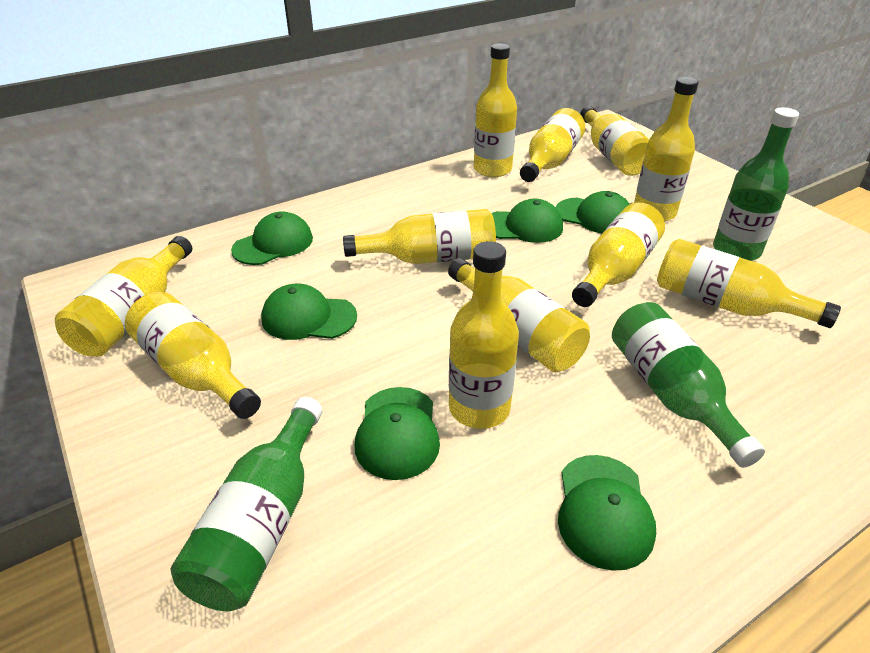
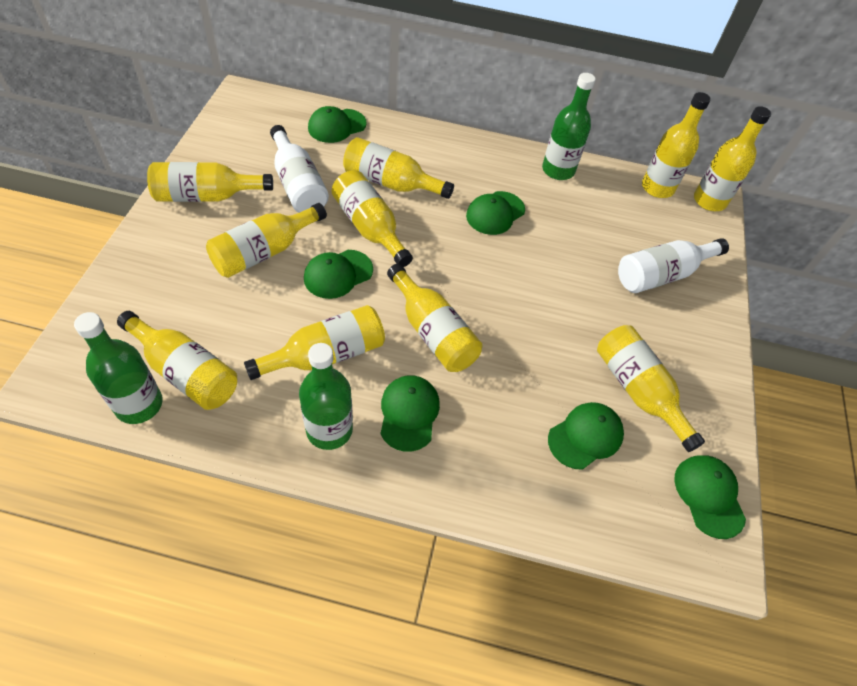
white bottle: 0 -> 2
yellow bottle: 11 -> 10

